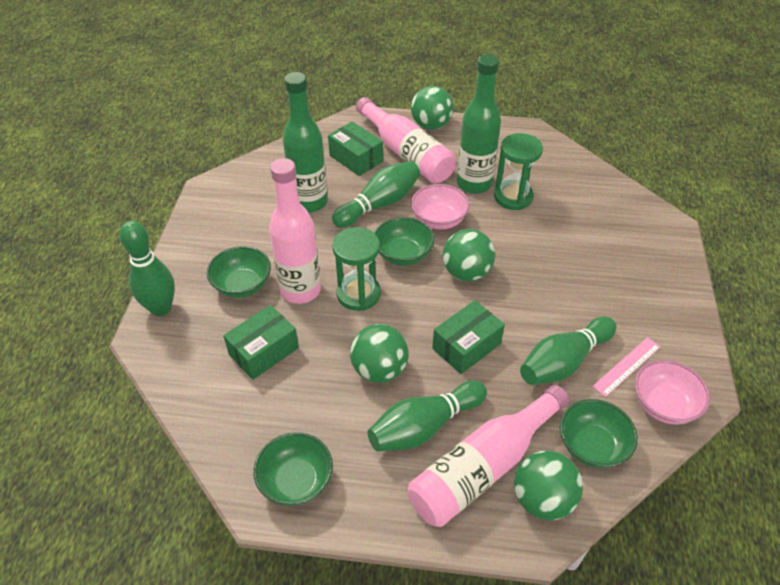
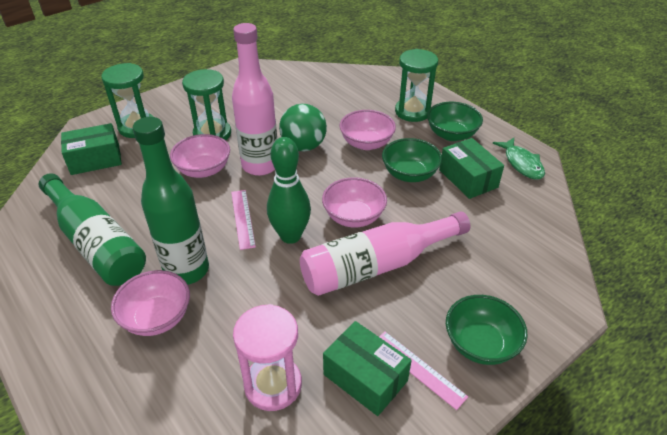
green ball: 4 -> 1
green bowl: 4 -> 3
green bowling pin: 4 -> 1
green fish: 0 -> 1
green hourglass: 2 -> 3
pink bottle: 3 -> 2
pink bowl: 2 -> 4
pink hourglass: 0 -> 1
pink ruler: 1 -> 2

